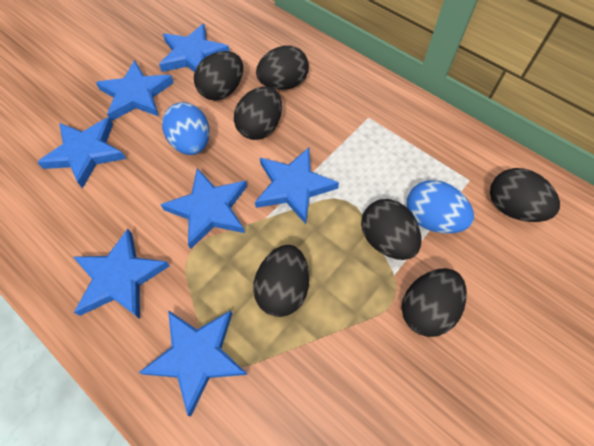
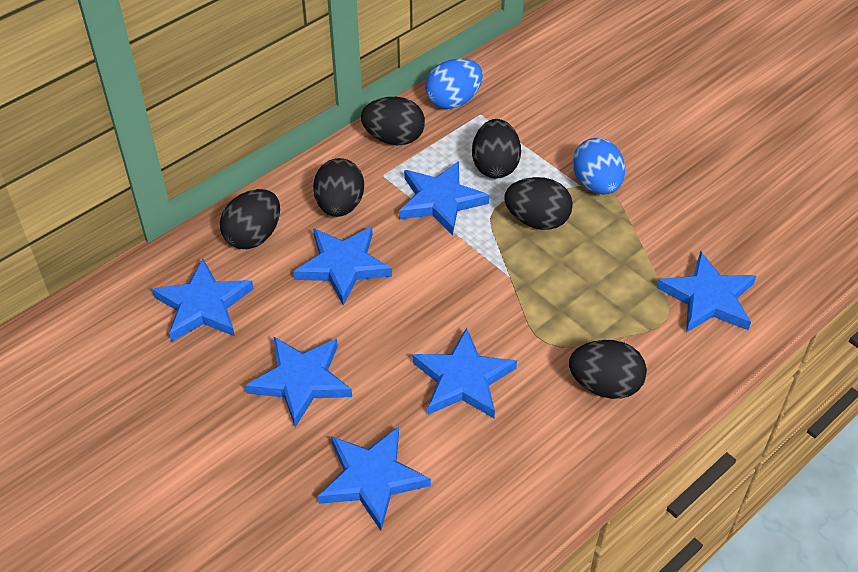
black egg: 7 -> 6

